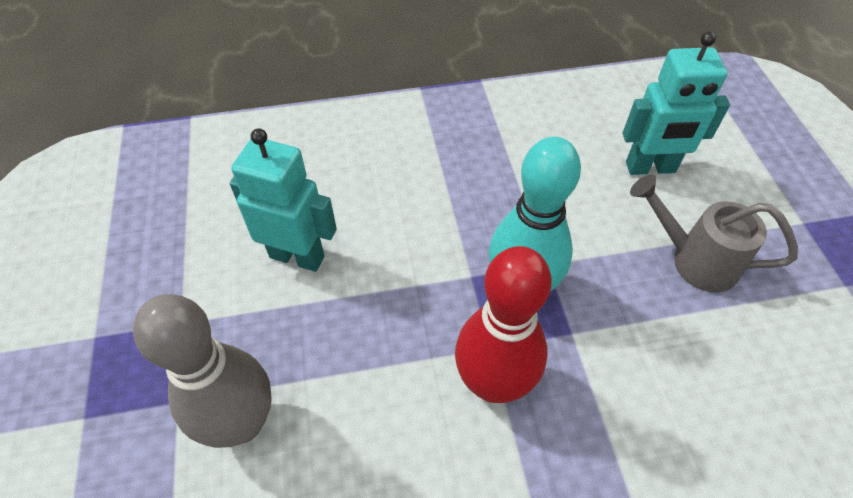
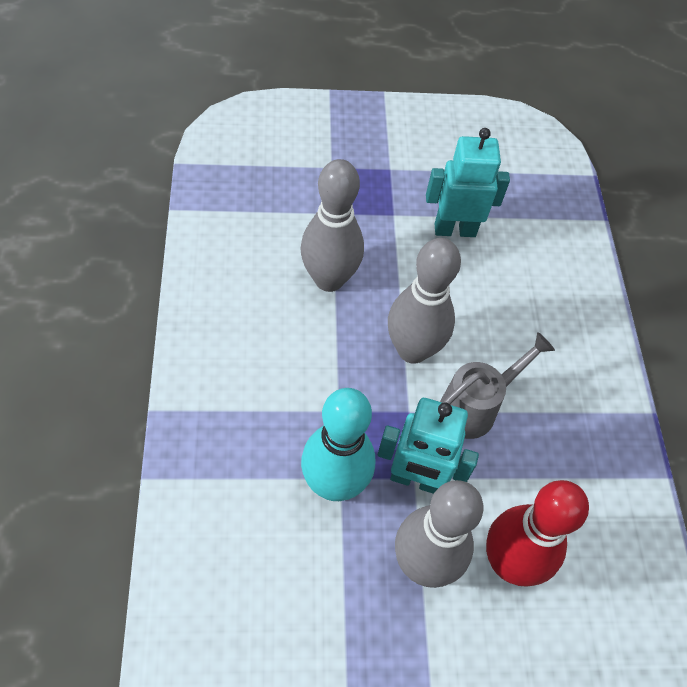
grey bowling pin: 1 -> 3

